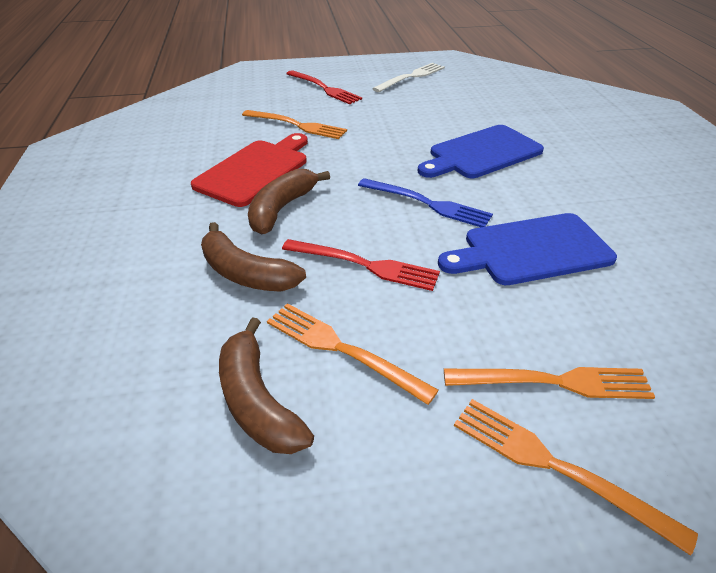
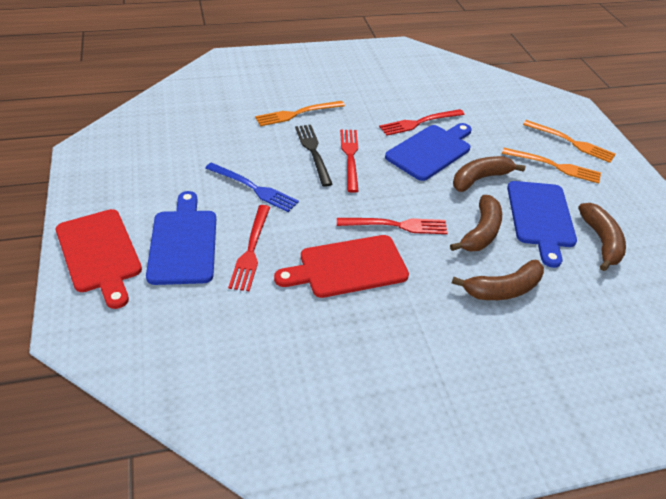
black fork: 0 -> 1
blue cutting board: 2 -> 3
brown banana: 3 -> 4
orange fork: 4 -> 3
red cutting board: 1 -> 2
red fork: 2 -> 4
white fork: 1 -> 0

